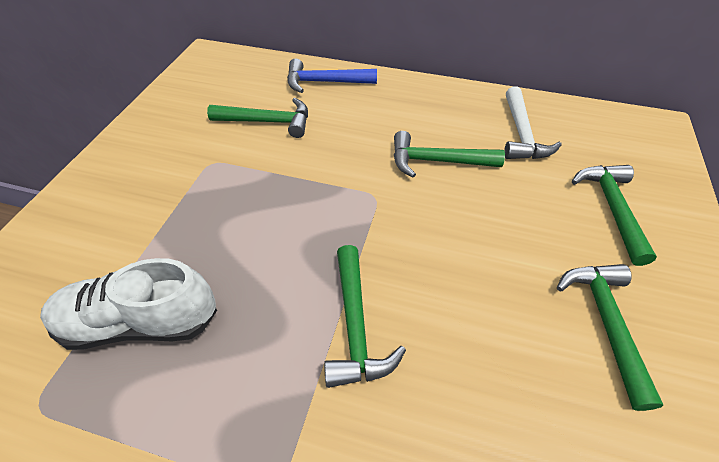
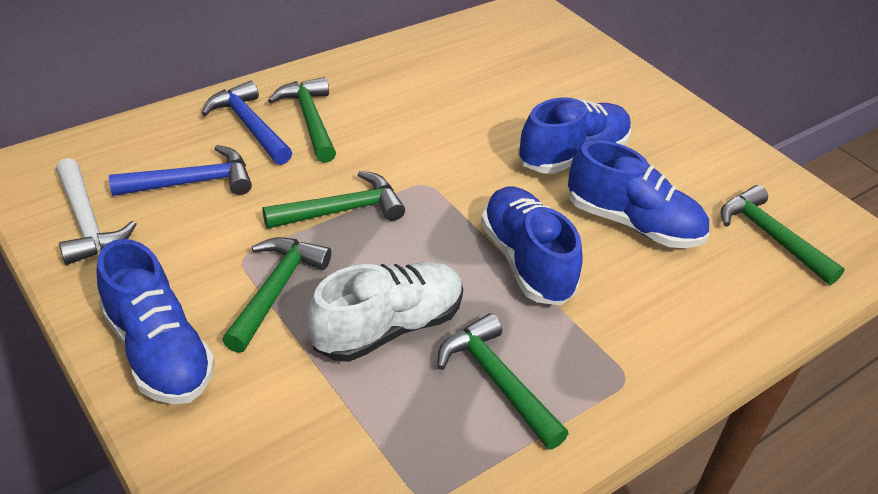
blue hammer: 1 -> 2
blue shoe: 0 -> 4

